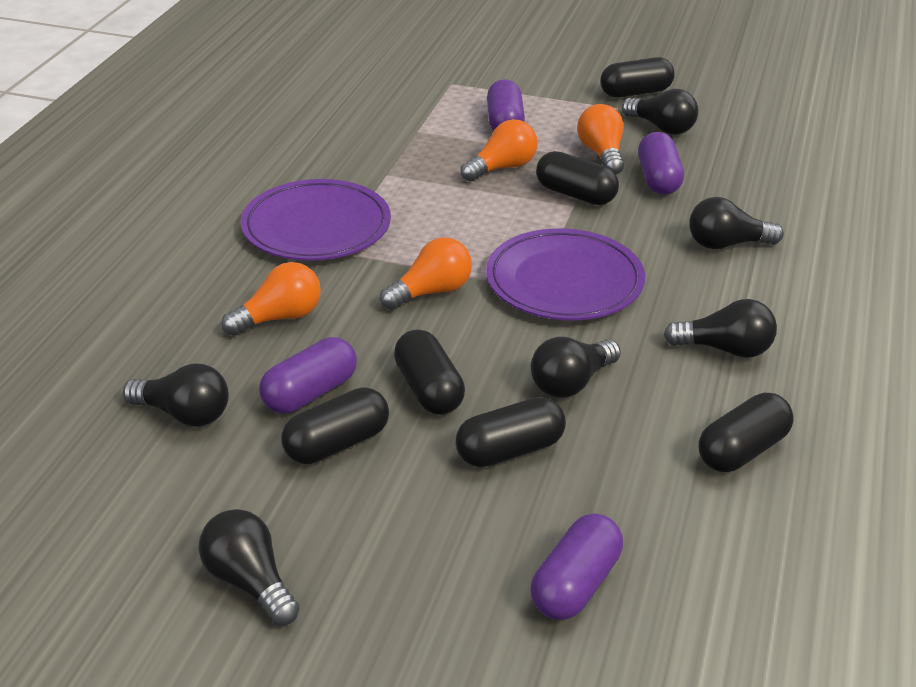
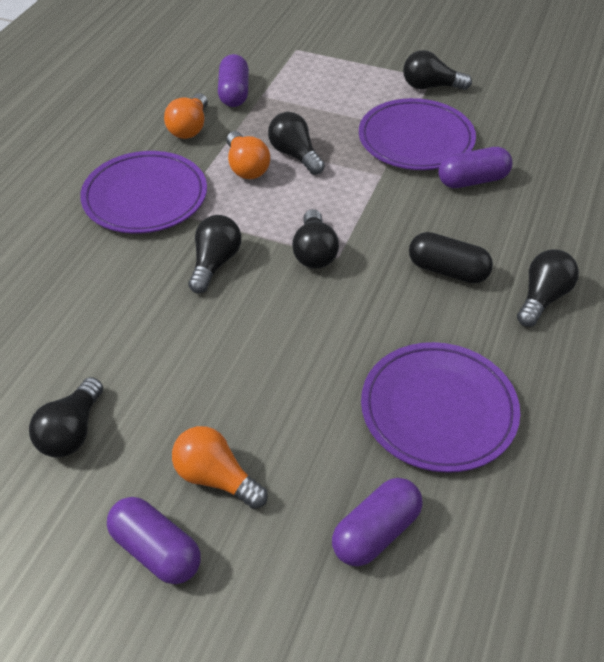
black capsule: 6 -> 1
orange light bulb: 4 -> 3
purple plate: 2 -> 3

